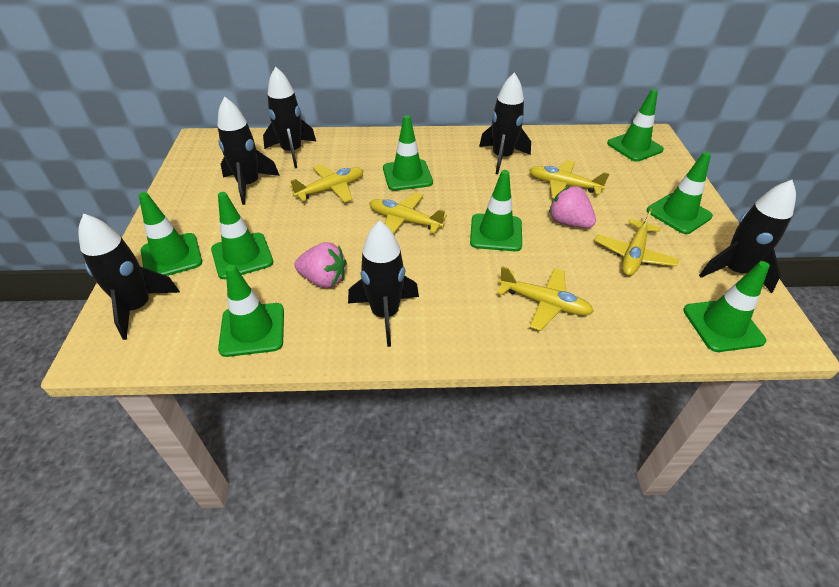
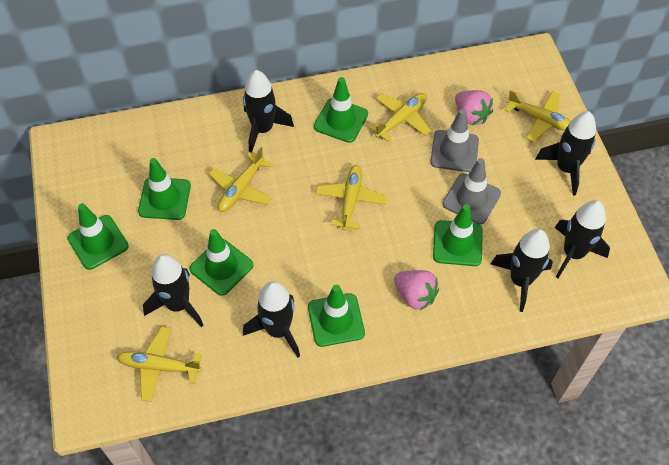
green traffic cone: 8 -> 6
grey traffic cone: 0 -> 2

